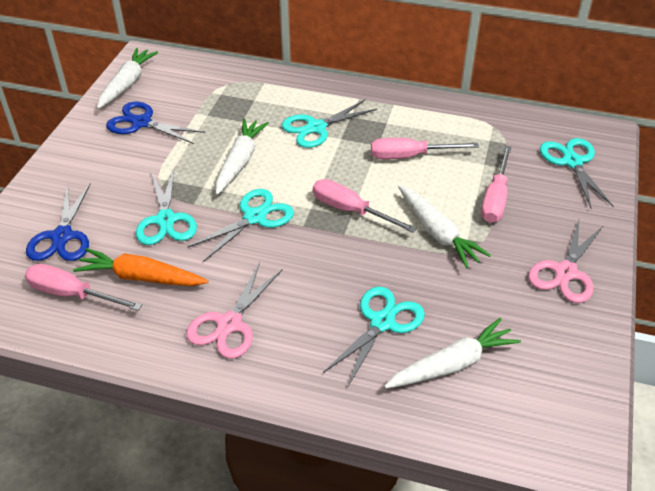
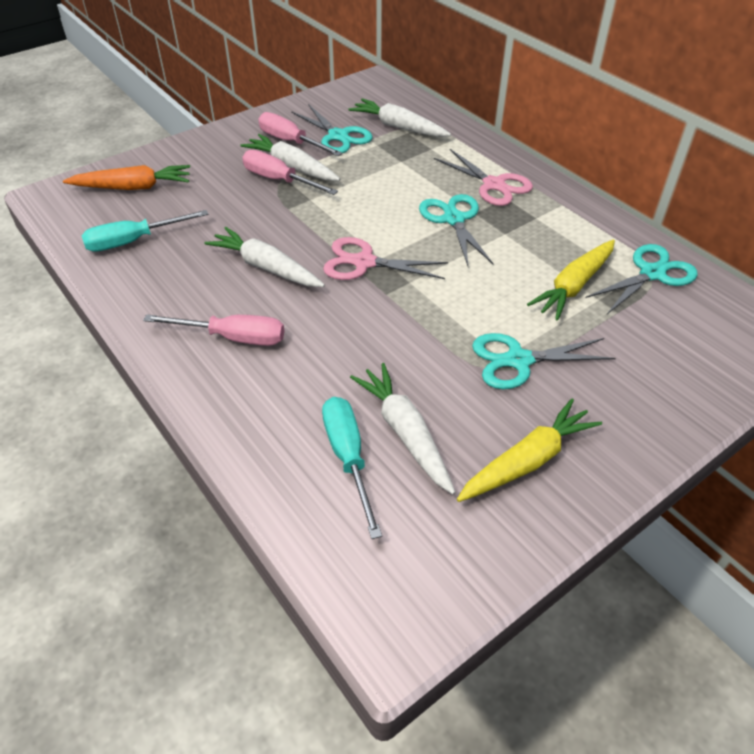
blue scissors: 2 -> 0
pink screwdriver: 4 -> 3
turquoise scissors: 5 -> 4
turquoise screwdriver: 0 -> 2
yellow carrot: 0 -> 2

